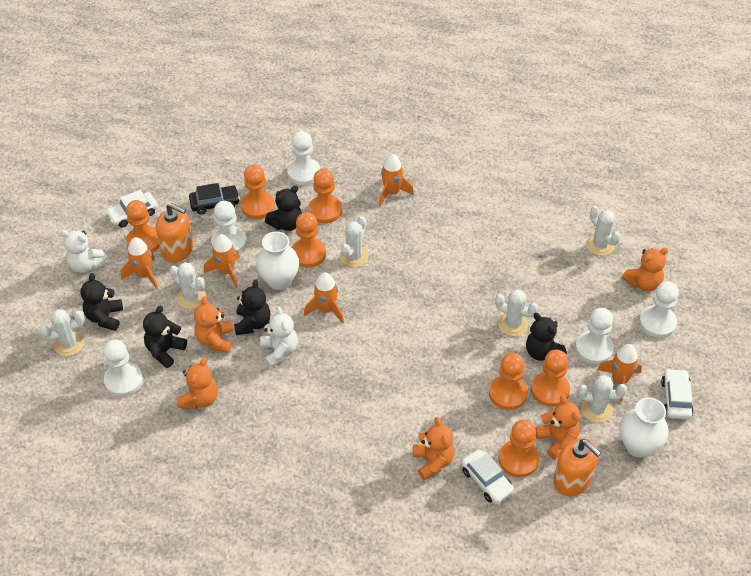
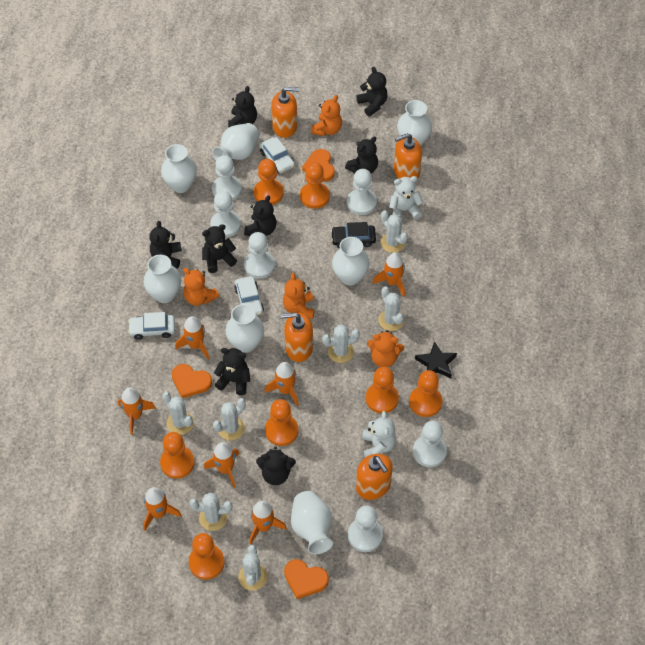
black star: 0 -> 1
black teddy bear: 5 -> 8
orange heart: 0 -> 3
orange rocket: 5 -> 7
orange soap dispenser: 2 -> 4
orange teddy bear: 5 -> 4
white cactus: 6 -> 7
white pawn: 5 -> 6
white vase: 2 -> 7

